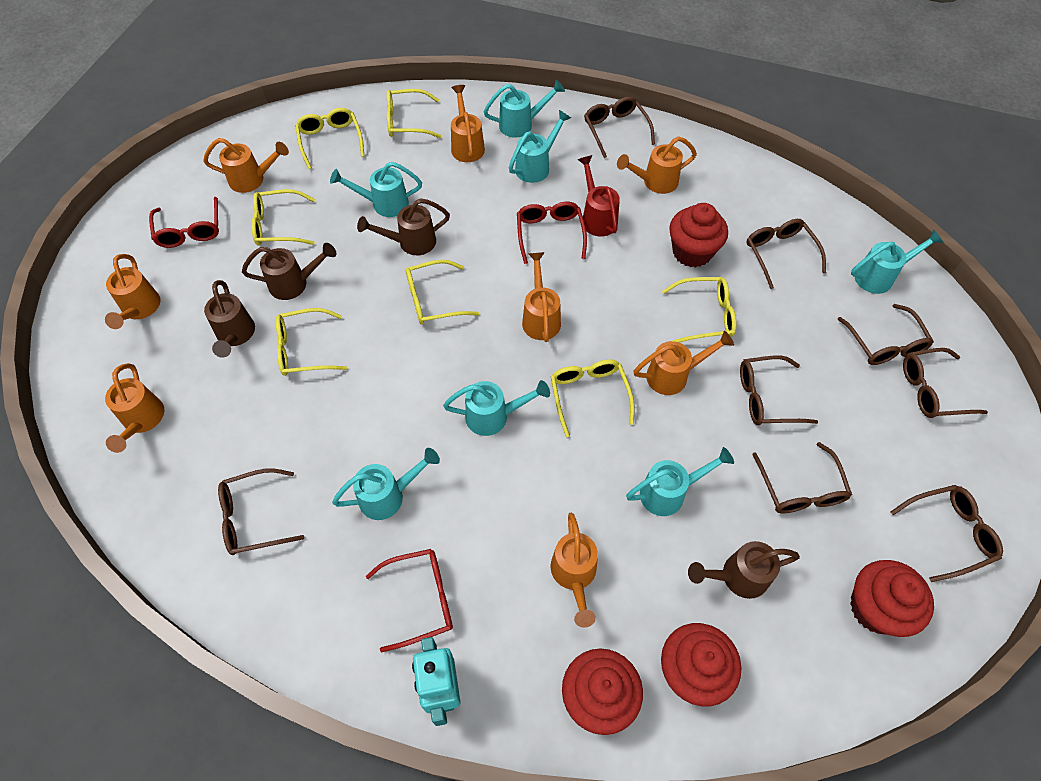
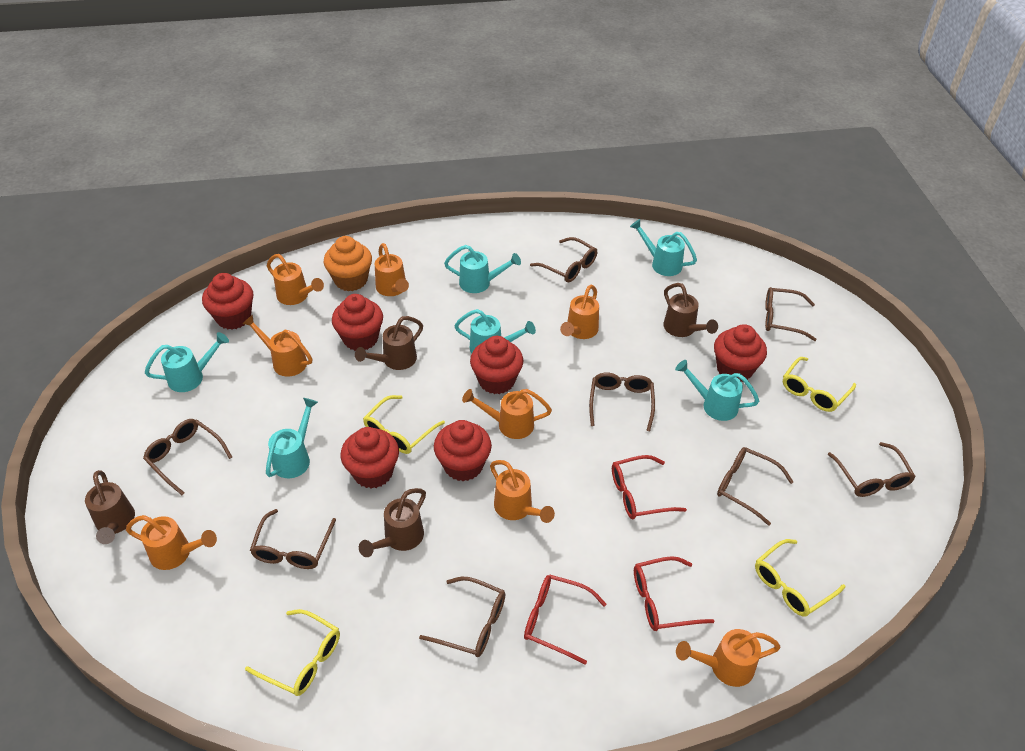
orange cupcake: 0 -> 1
red cupcake: 4 -> 6
red watering can: 1 -> 0
turquoise robot: 1 -> 0
turquoise watering can: 7 -> 6
yellow glasses: 7 -> 4

